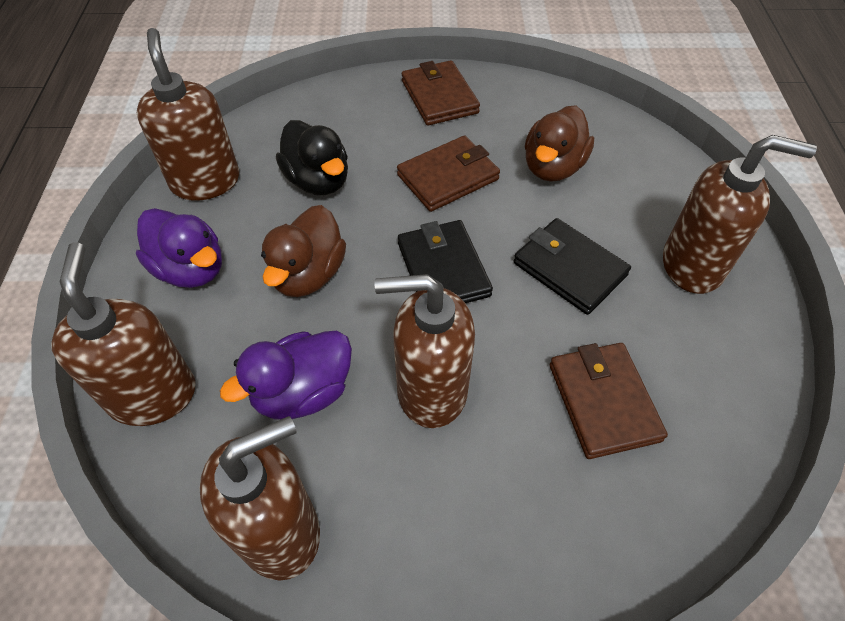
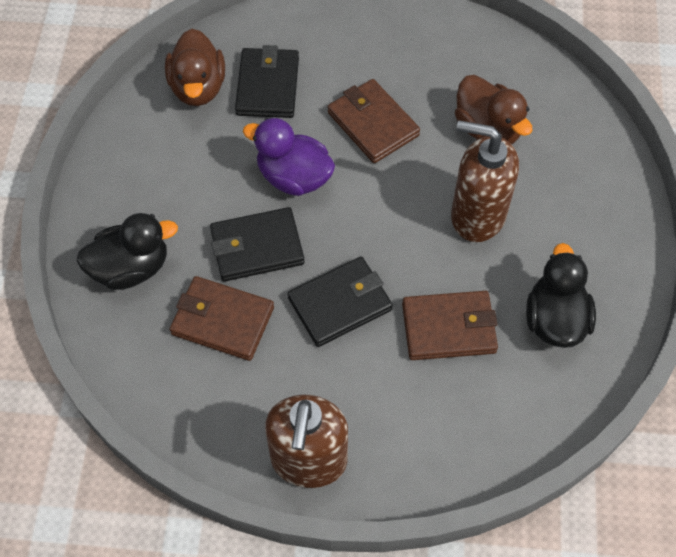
black duck: 1 -> 2
black wallet: 2 -> 3
brown soap dispenser: 5 -> 2
purple duck: 2 -> 1

